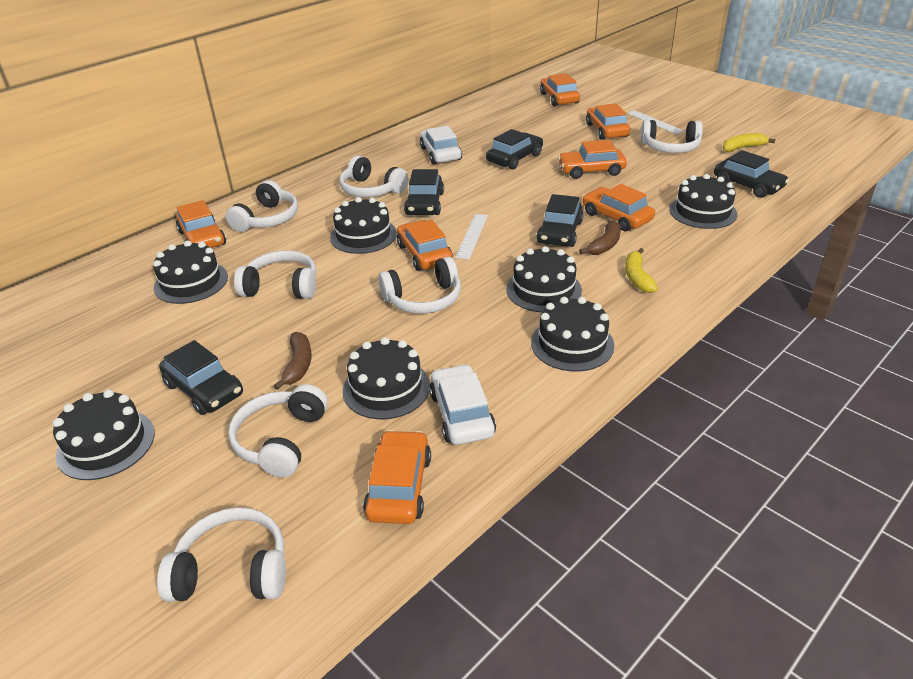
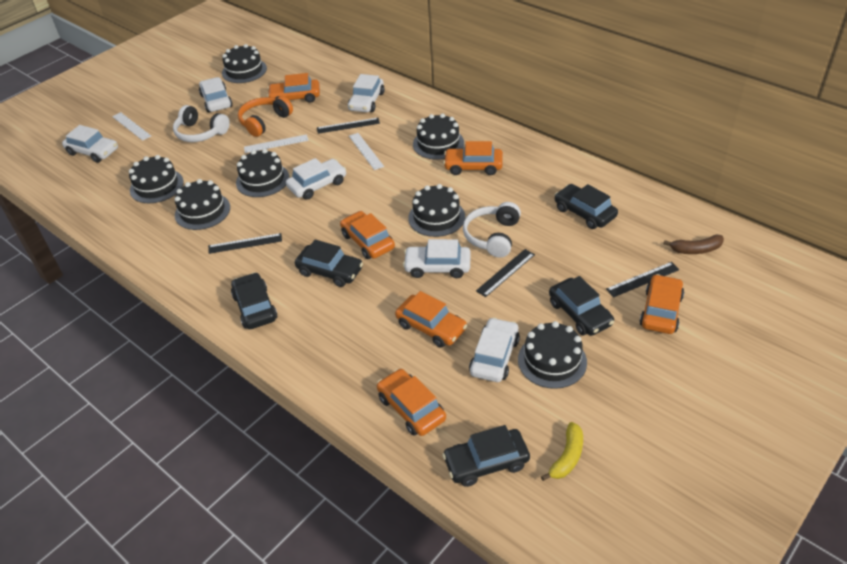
black ruler: 0 -> 4
brown banana: 2 -> 1
orange car: 7 -> 6
orange headphones: 0 -> 1
white car: 2 -> 6
white headphones: 7 -> 2
white ruler: 2 -> 3
yellow banana: 2 -> 1

